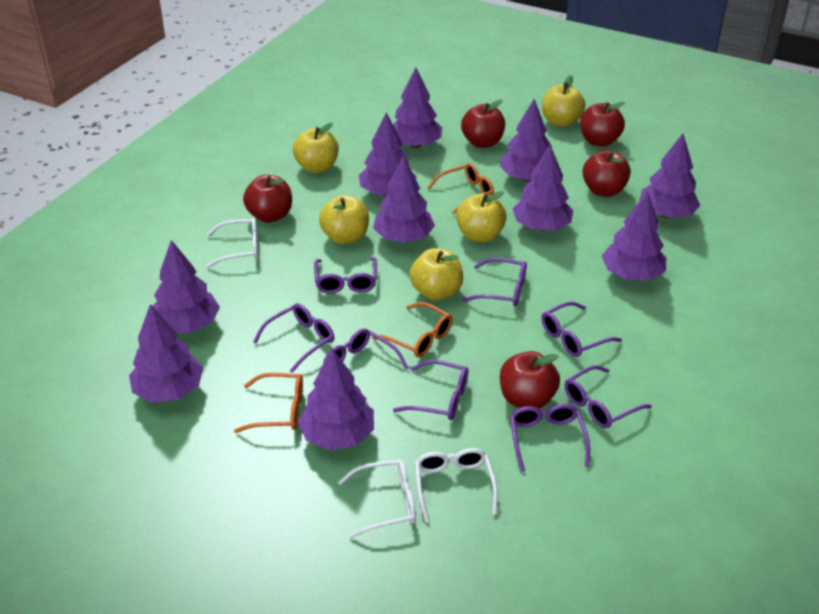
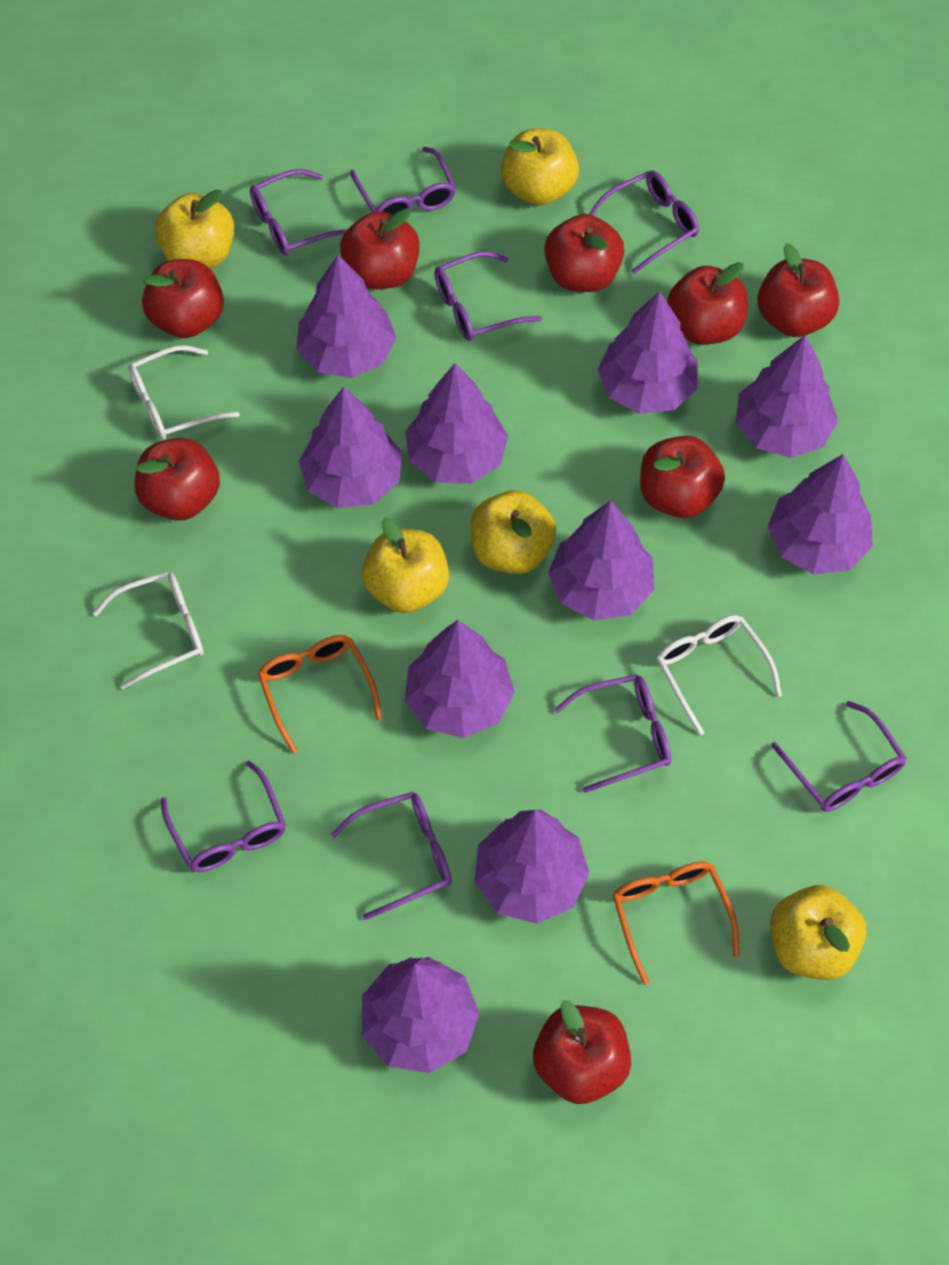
orange glasses: 3 -> 2
red apple: 5 -> 8

